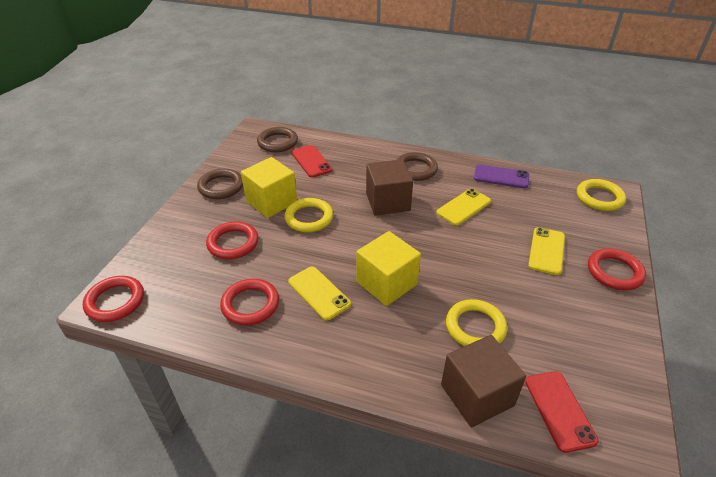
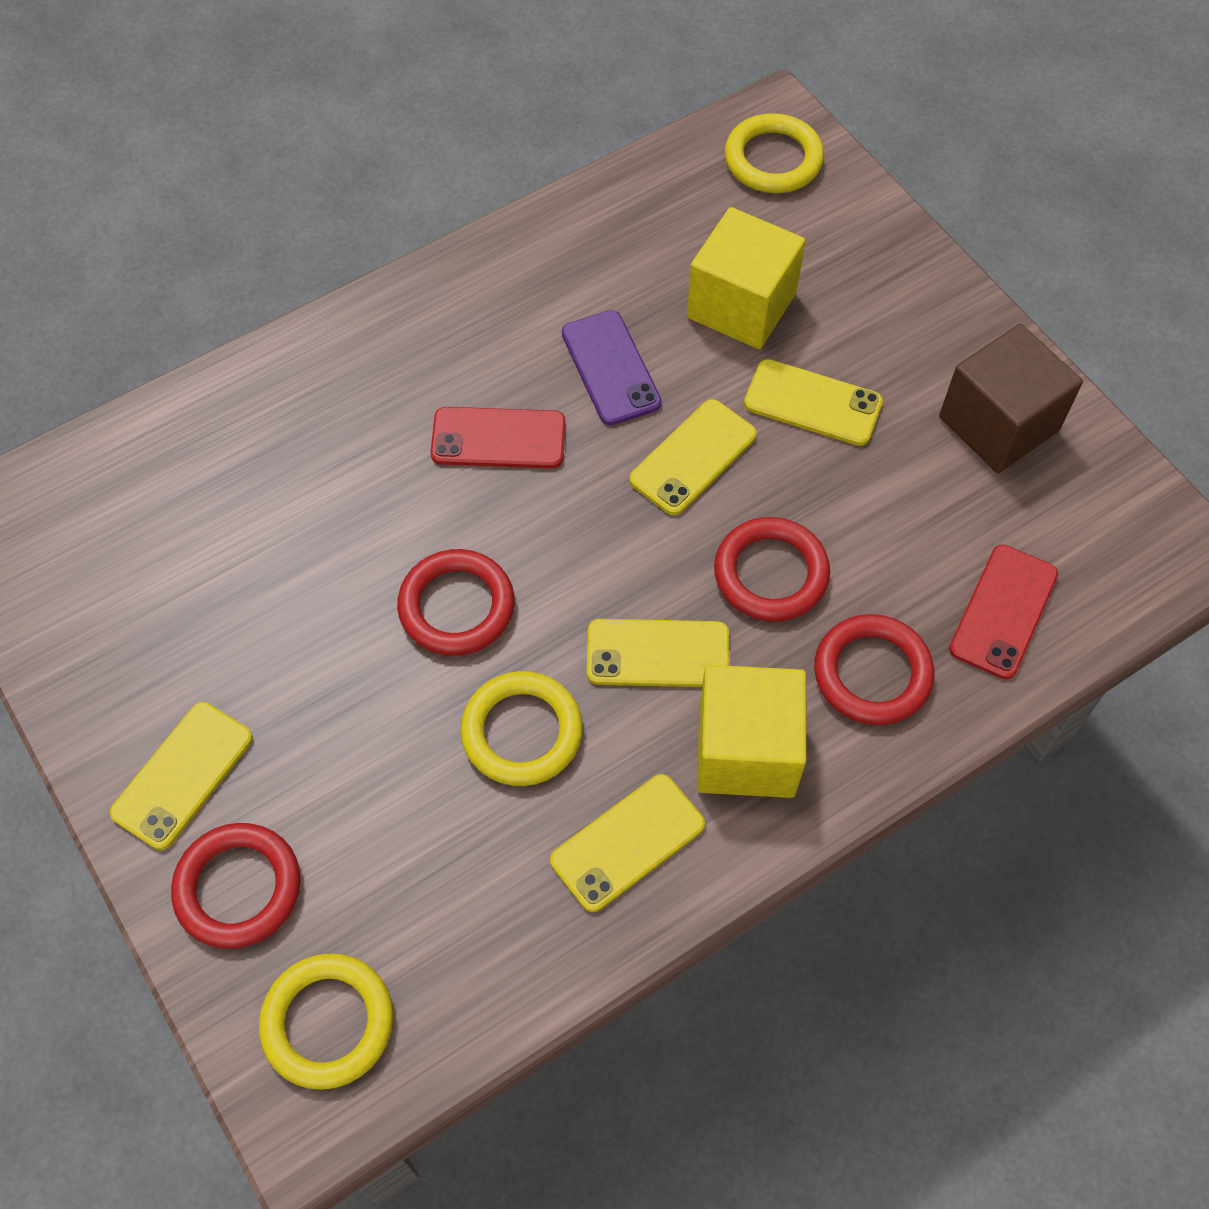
brown cube: 2 -> 1
brown ring: 3 -> 0
yellow phone: 3 -> 5

